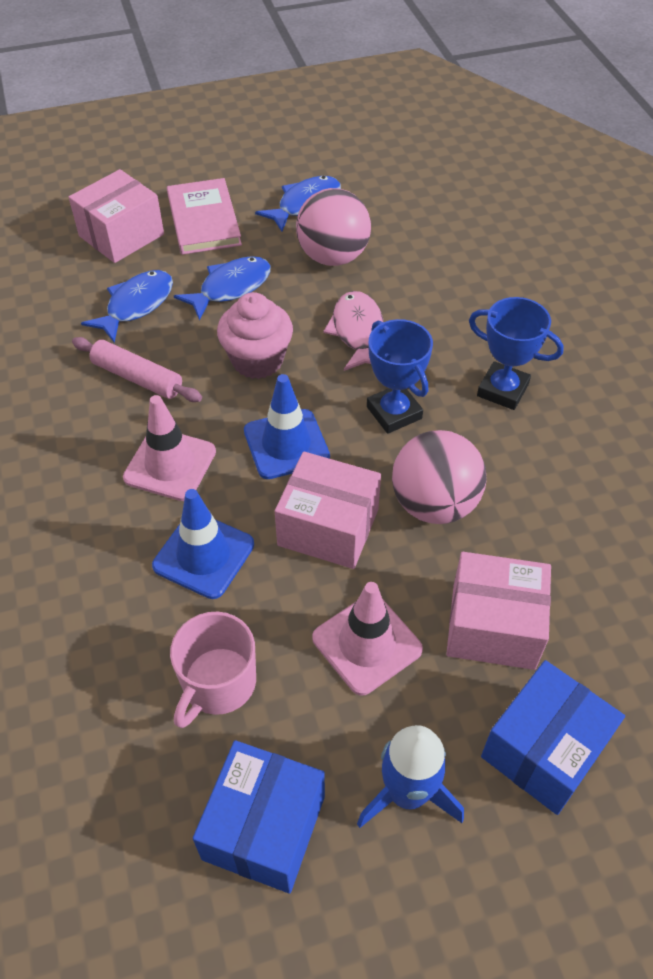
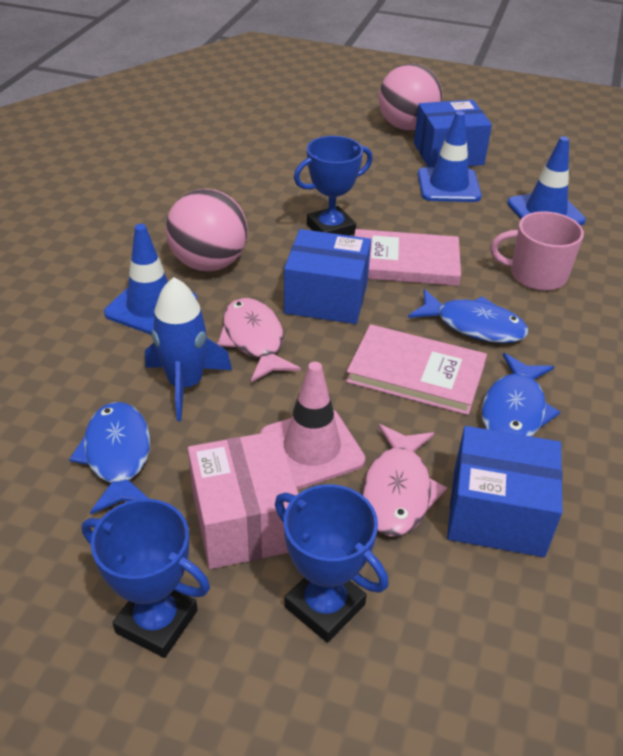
blue box: 2 -> 3
blue traffic cone: 2 -> 3
blue trophy: 2 -> 3
pink book: 1 -> 2
pink box: 3 -> 1
pink cupcake: 1 -> 0
pink fish: 1 -> 2
pink rolling pin: 1 -> 0
pink traffic cone: 2 -> 1

